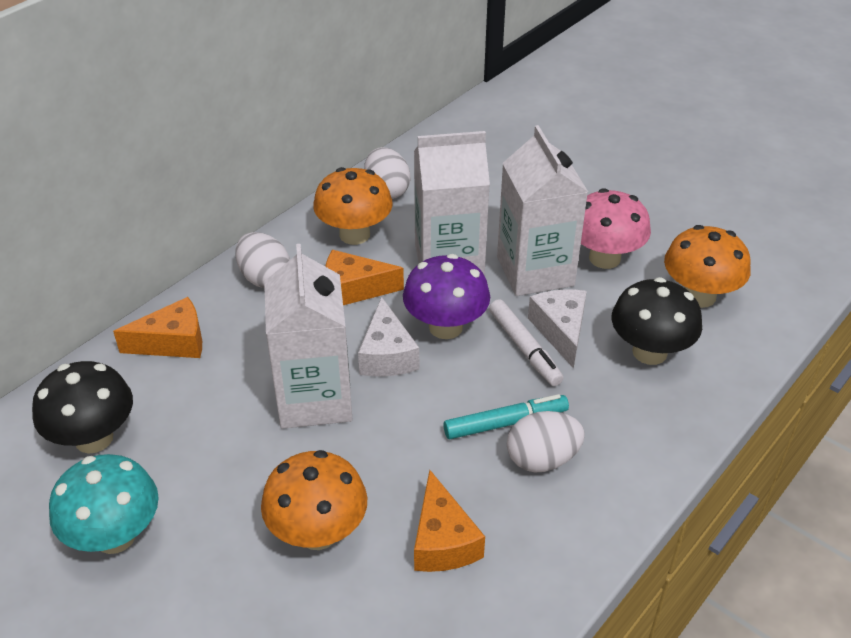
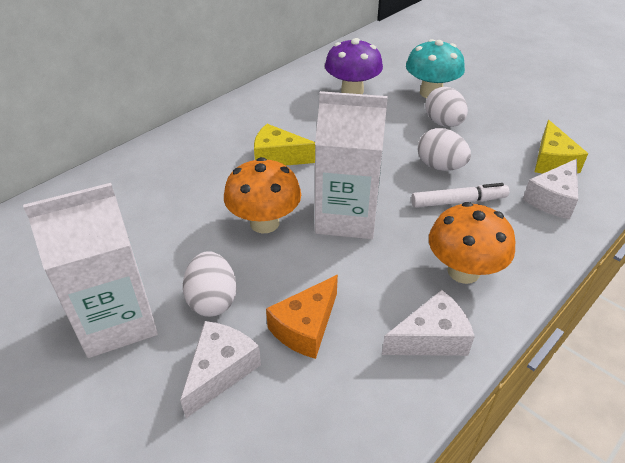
black mushroom: 2 -> 0
orange cheese: 3 -> 1
orange mushroom: 3 -> 2
pink mushroom: 1 -> 0
turquoise marker: 1 -> 0
white carton: 3 -> 2
white cheese: 2 -> 3
yellow cheese: 0 -> 2

